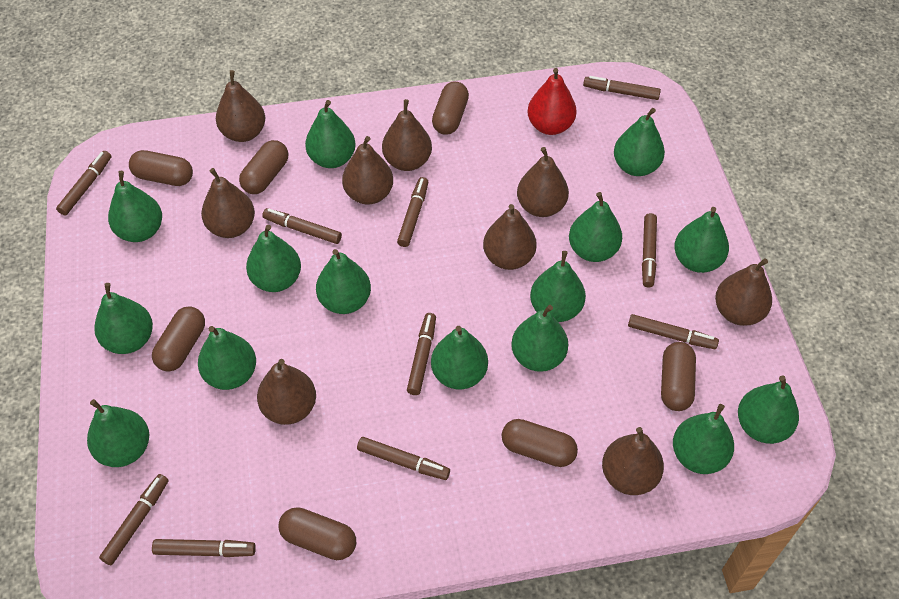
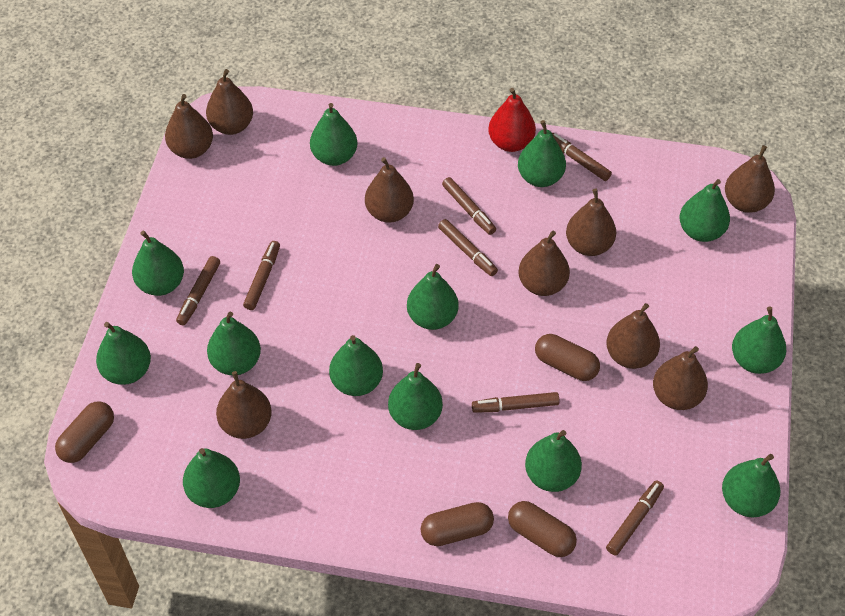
brown capsule: 7 -> 4
brown marker: 10 -> 7
green pear: 15 -> 13

